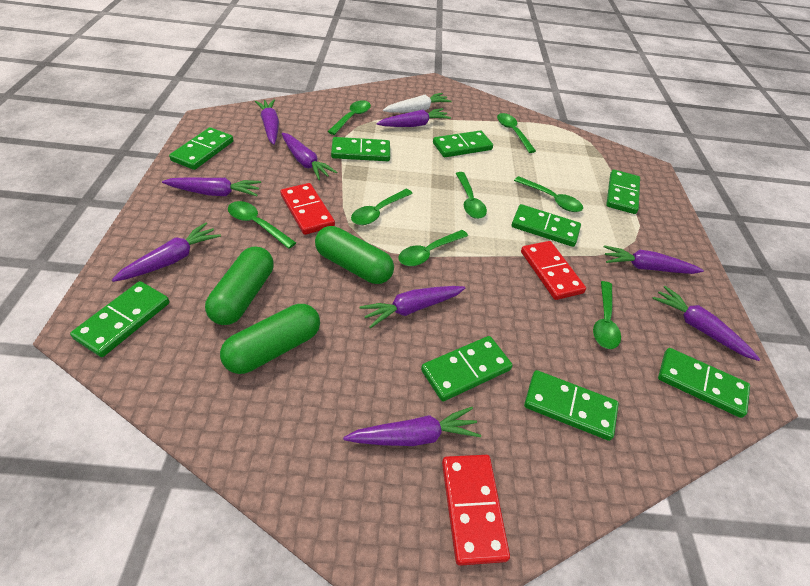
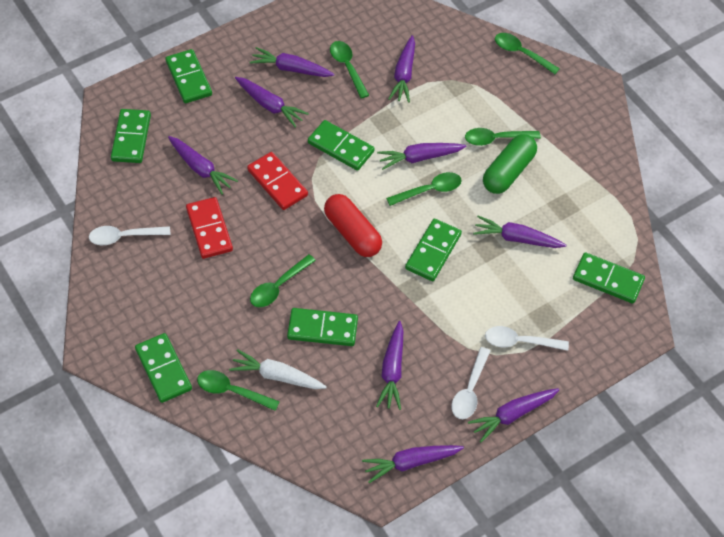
green capsule: 3 -> 1
green domino: 9 -> 7
green spoon: 8 -> 6
red capsule: 0 -> 1
red domino: 3 -> 2
white spoon: 0 -> 3

